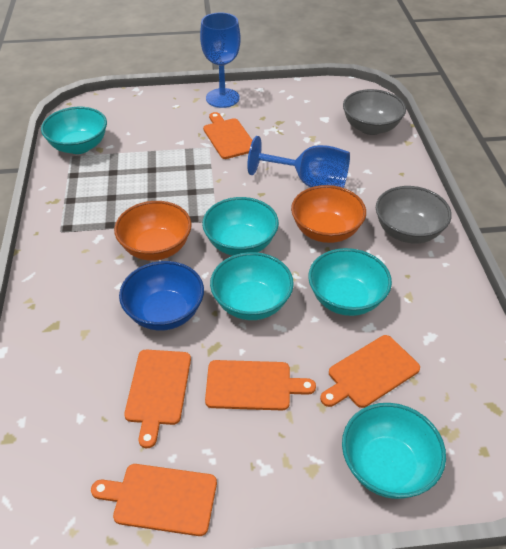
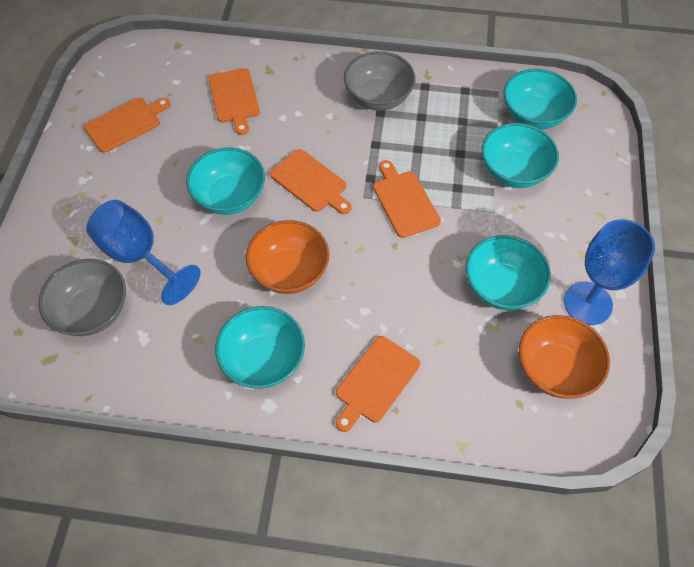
blue bowl: 1 -> 0

